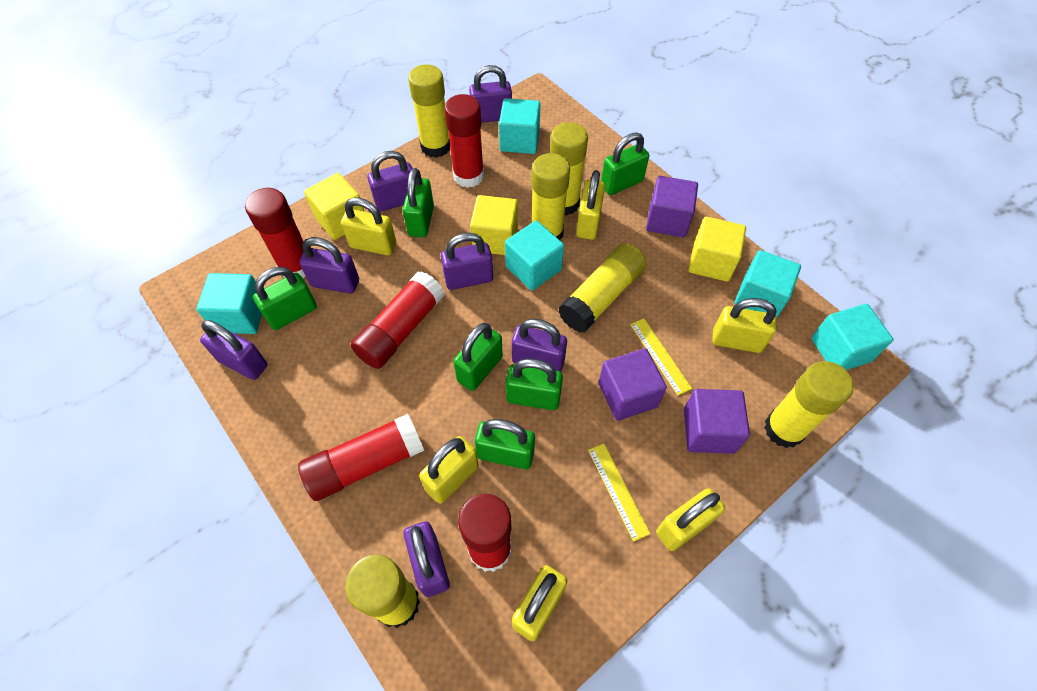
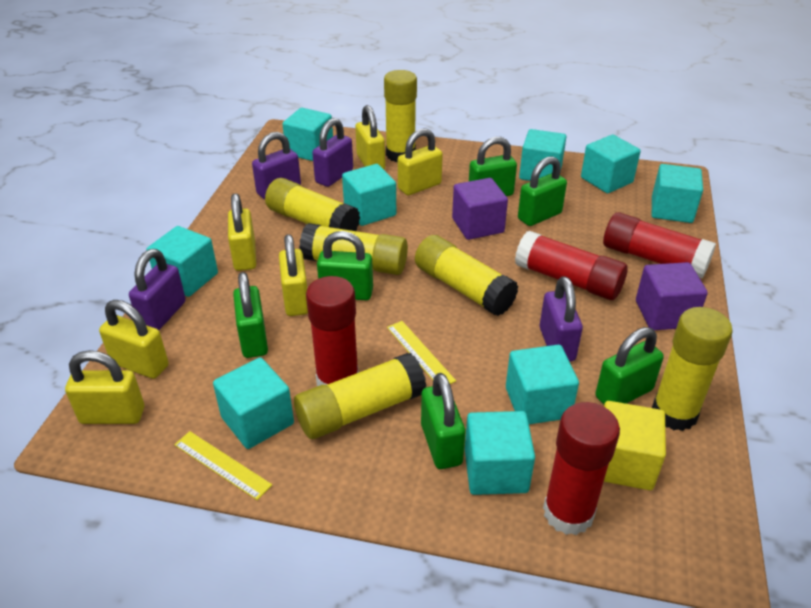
purple cube: 3 -> 2
purple padlock: 7 -> 4
red glue stick: 5 -> 4
turquoise cube: 5 -> 9
yellow cube: 3 -> 1

